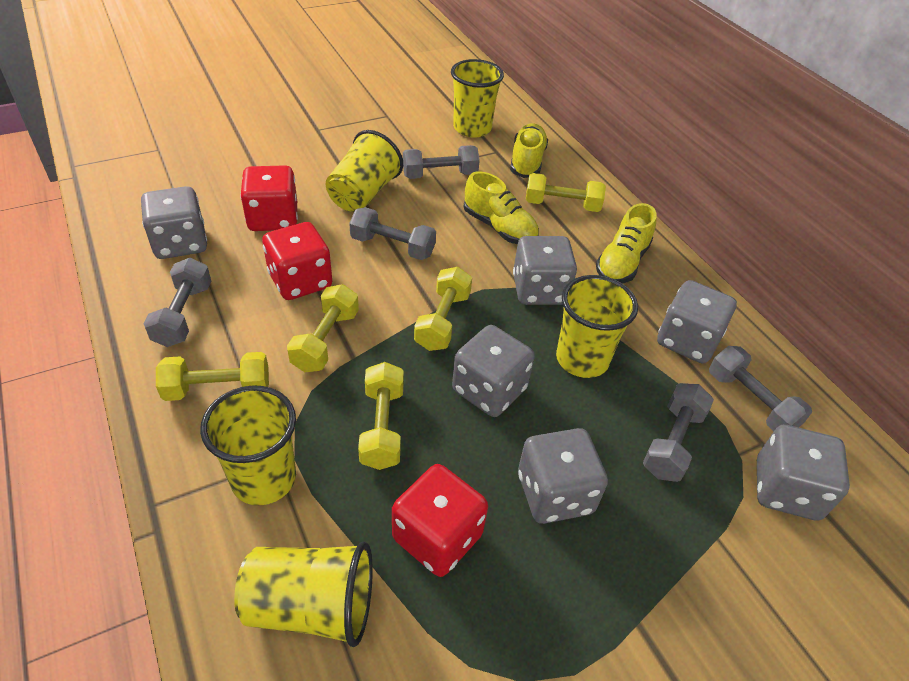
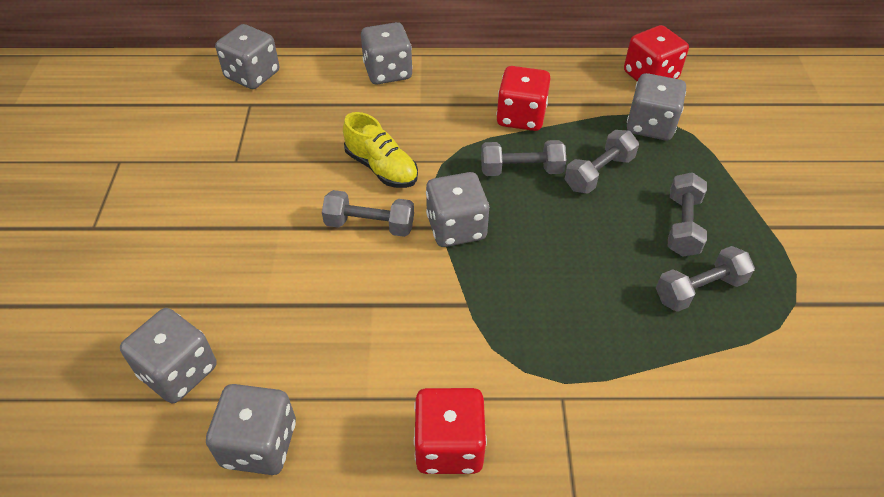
yellow cup: 5 -> 0
yellow dumbbell: 5 -> 0
yellow shoe: 3 -> 1

